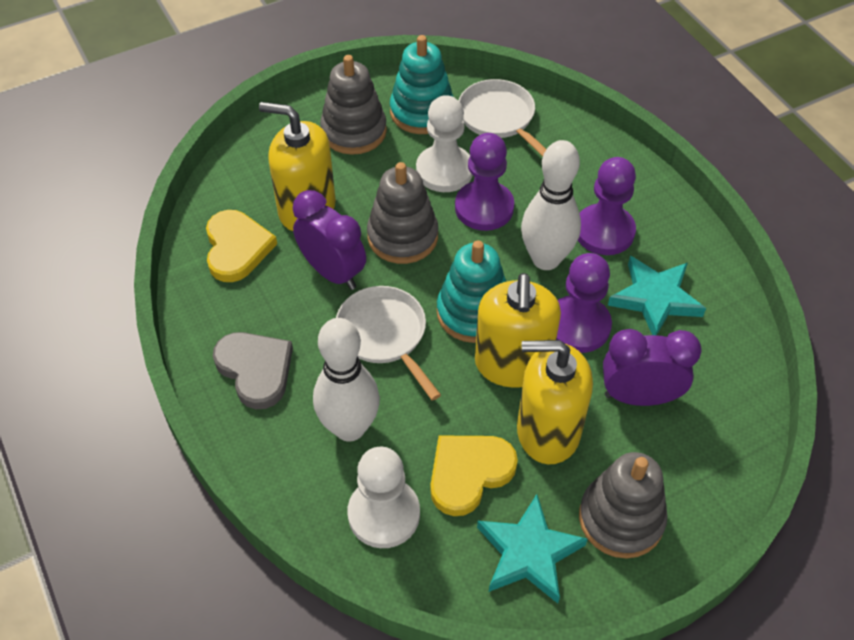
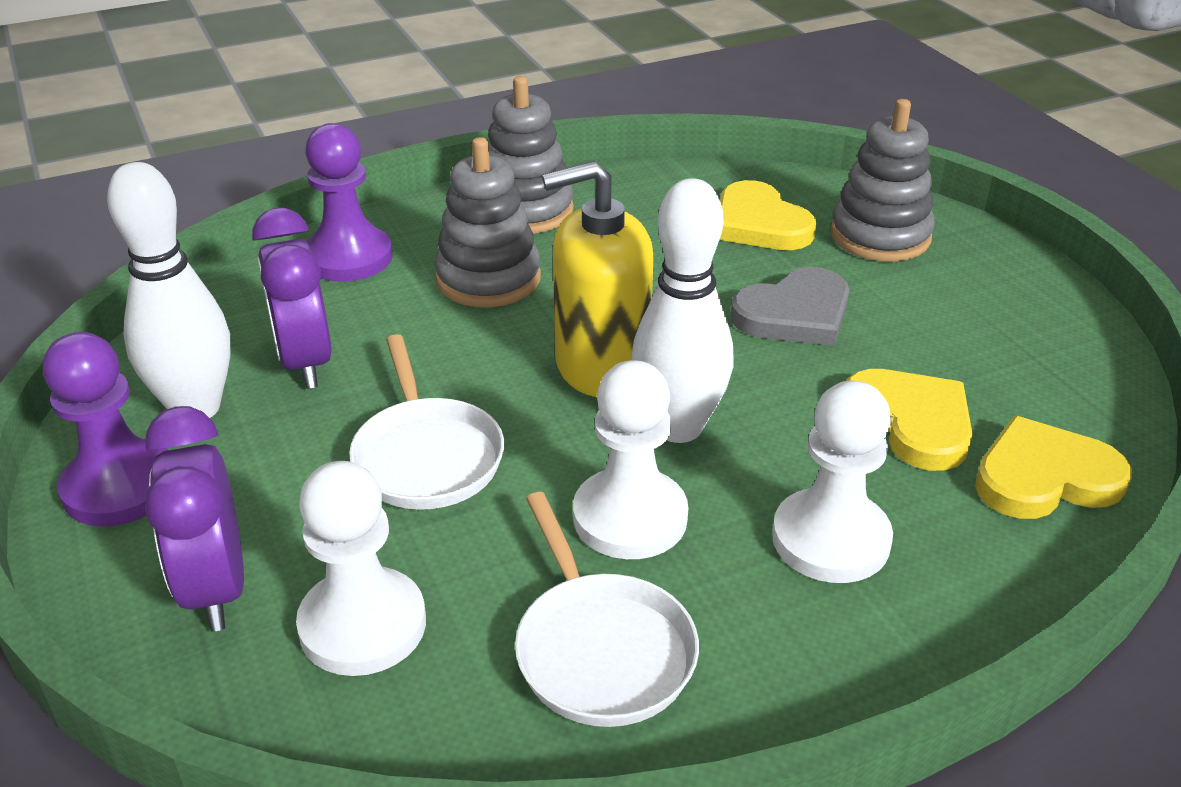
purple pawn: 3 -> 2
turquoise stacking toy: 2 -> 0
turquoise star: 2 -> 0
white pawn: 2 -> 3
yellow heart: 2 -> 3
yellow soap dispenser: 3 -> 1

